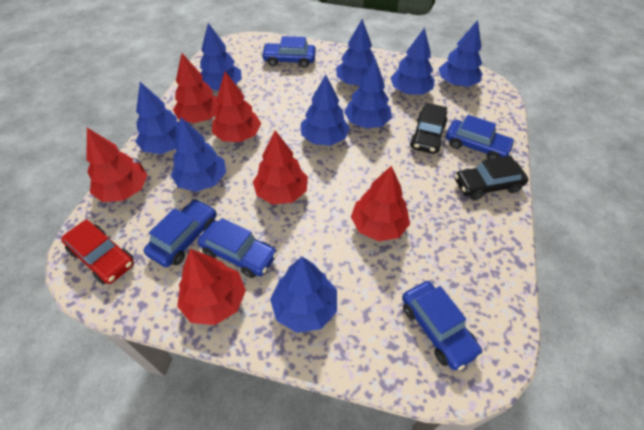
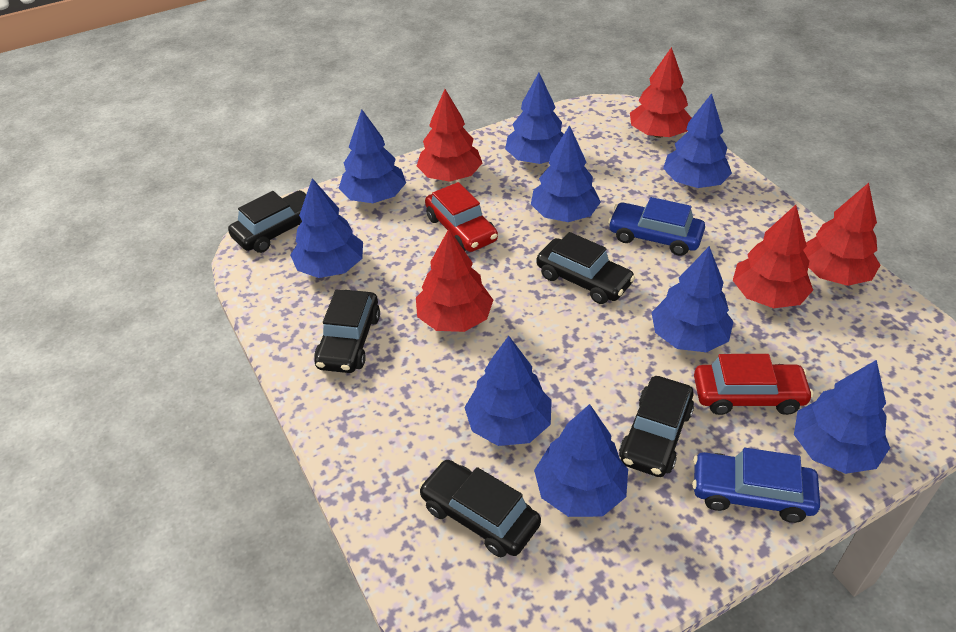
black car: 2 -> 5
blue car: 5 -> 2
red car: 1 -> 2
red tree: 6 -> 5

